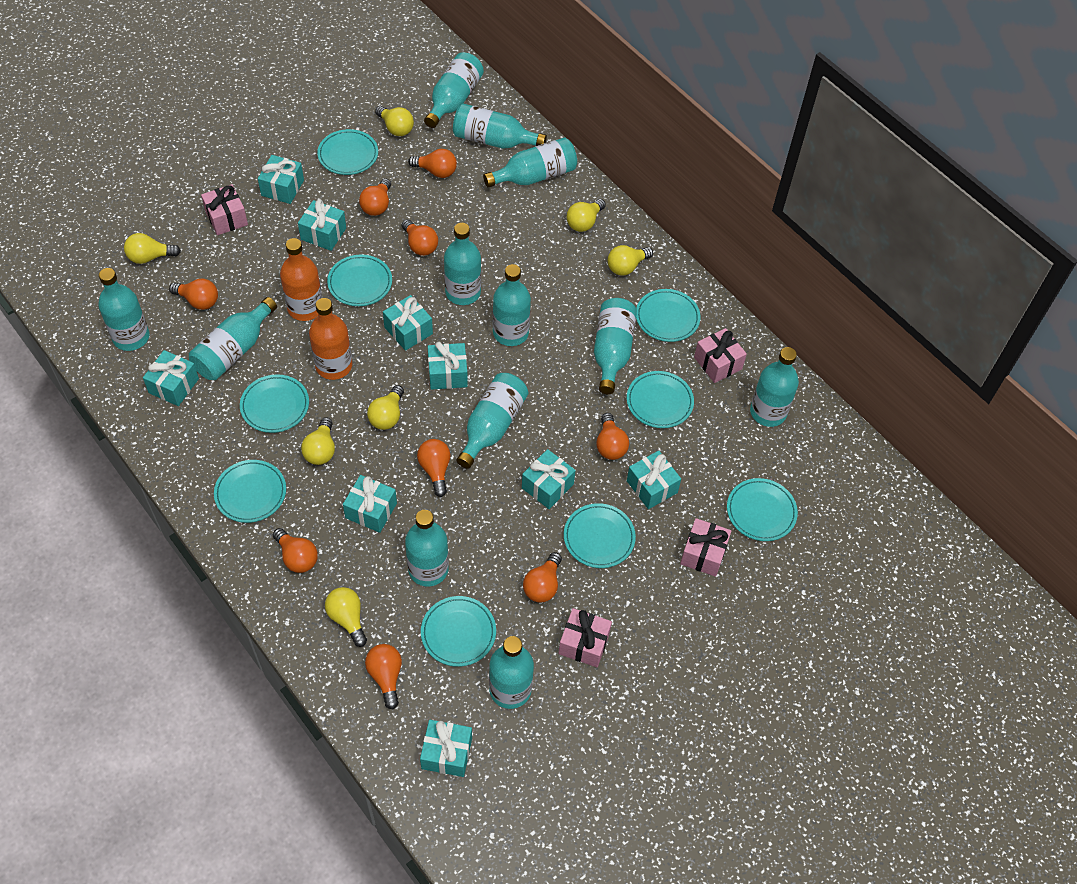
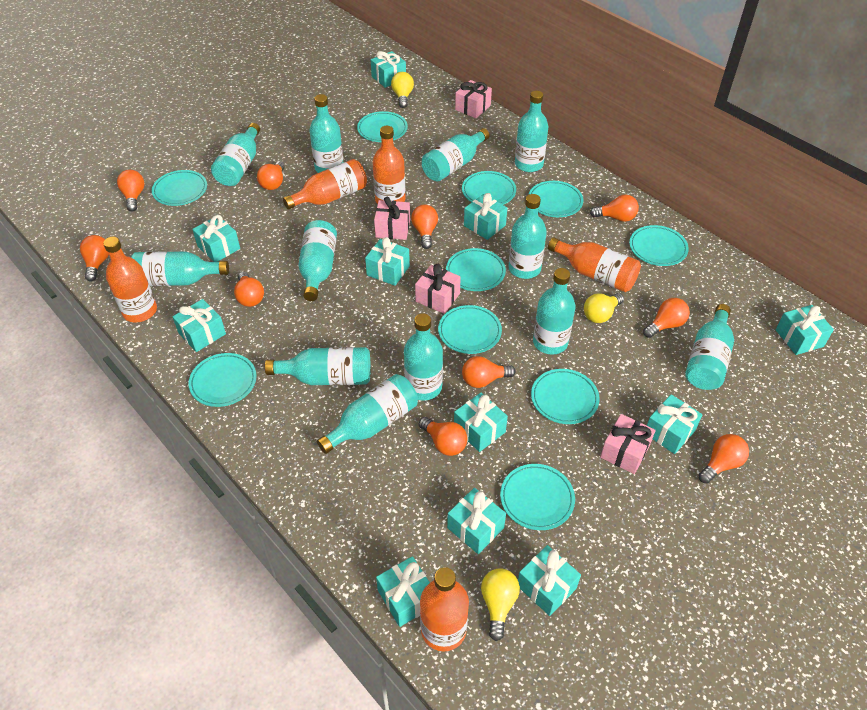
orange bottle: 2 -> 5
orange light bulb: 9 -> 10
turquoise gift: 9 -> 11
turquoise plate: 9 -> 10
yellow light bulb: 7 -> 3

